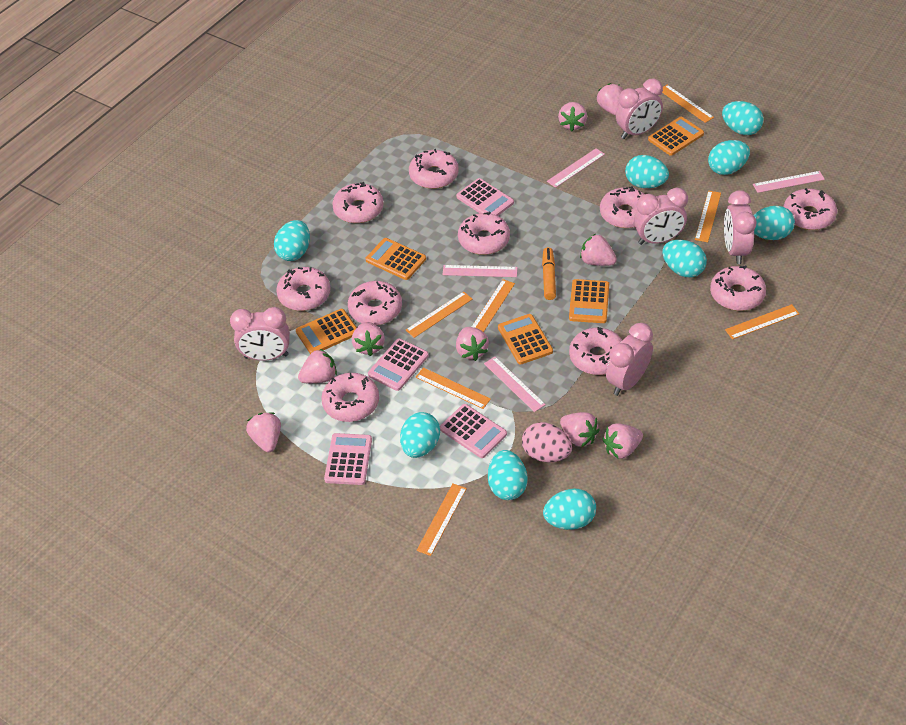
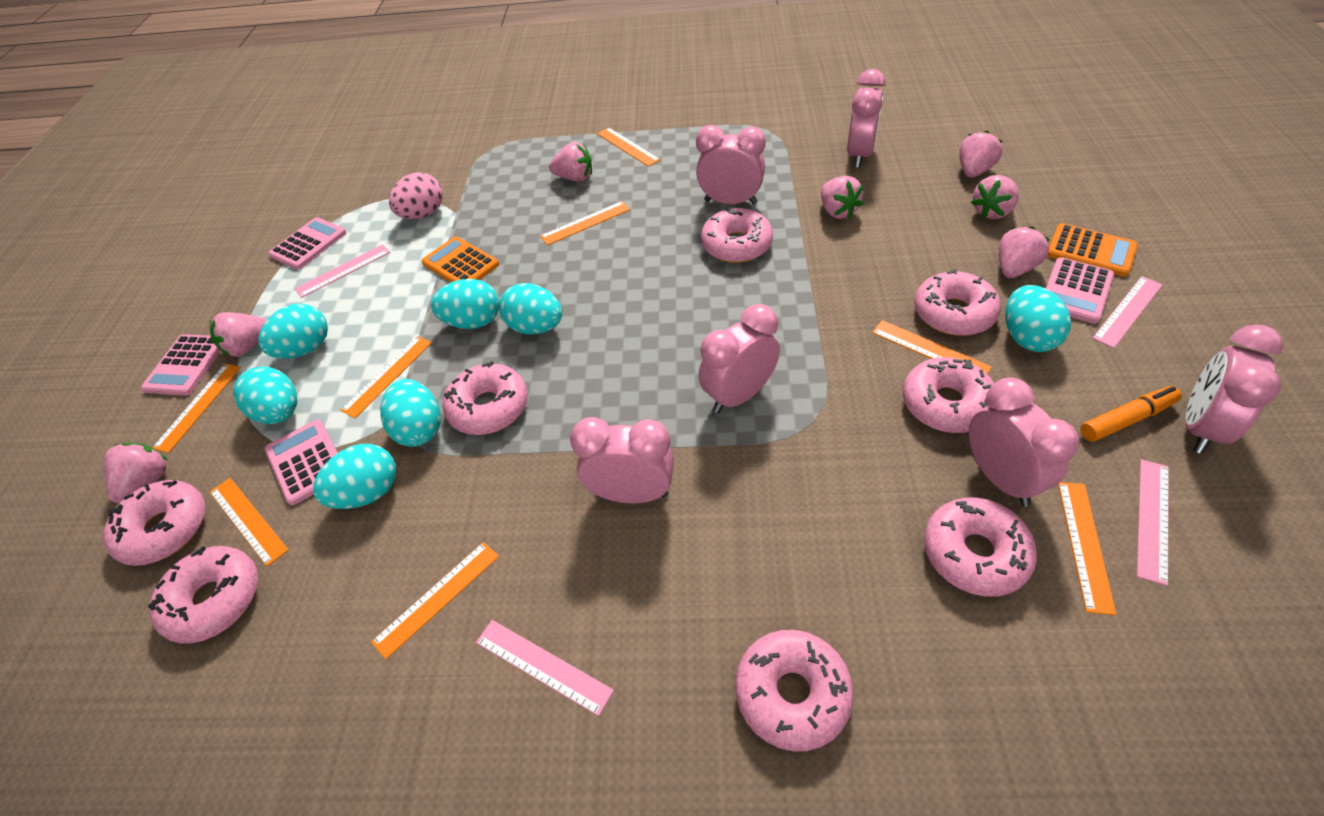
orange calculator: 5 -> 2
orange ruler: 7 -> 8
pink clock: 5 -> 6
pink donut: 10 -> 8
pink strawberry: 9 -> 7
turquoise egg: 9 -> 7

